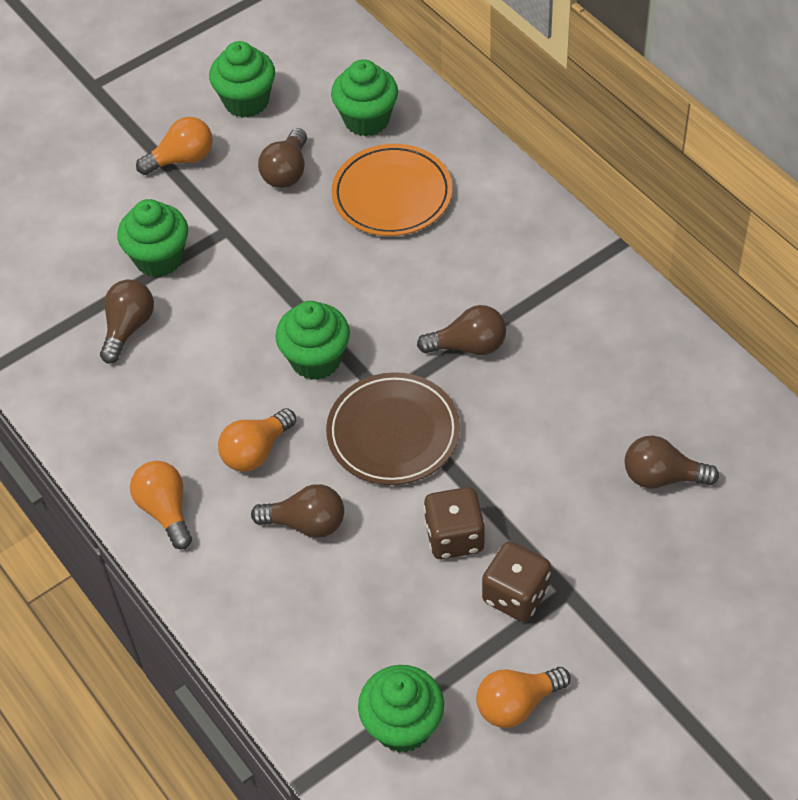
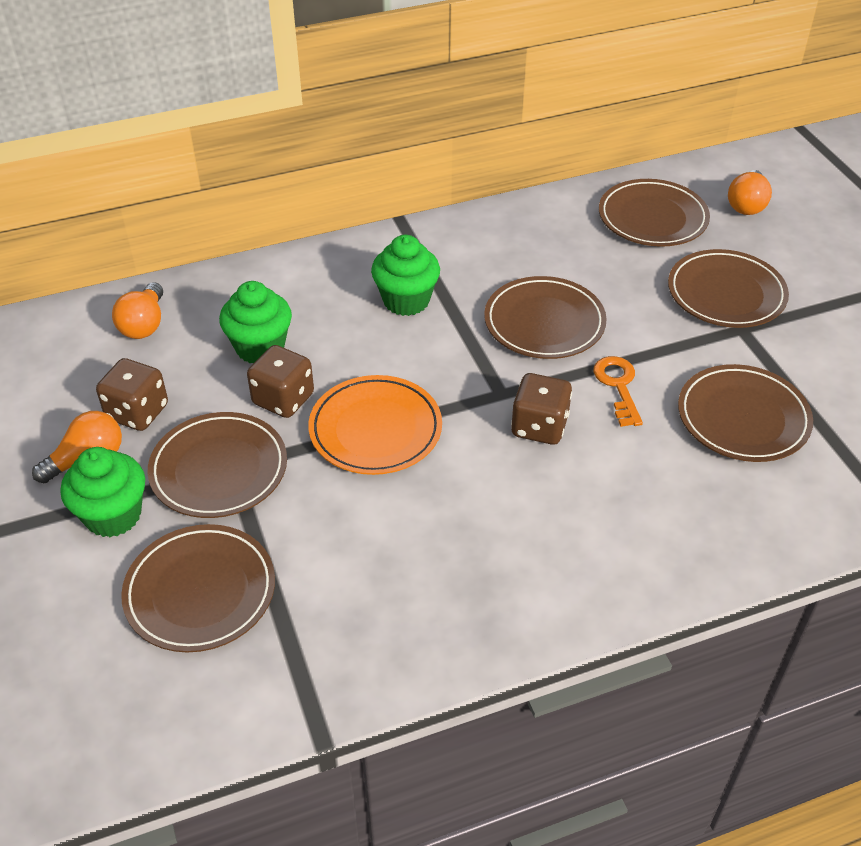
brown dice: 2 -> 3
brown light bulb: 5 -> 0
brown plate: 1 -> 6
green cupcake: 5 -> 3
orange key: 0 -> 1
orange light bulb: 4 -> 3

